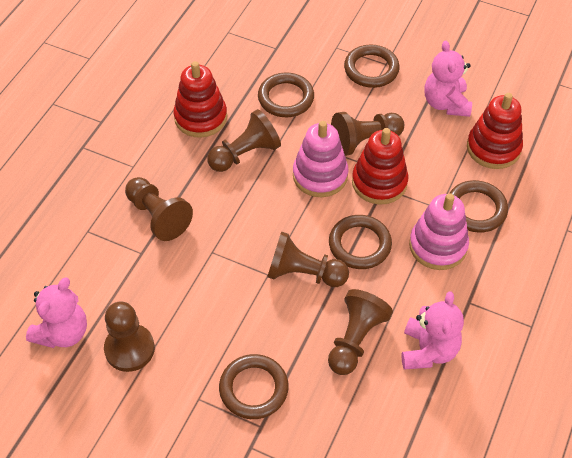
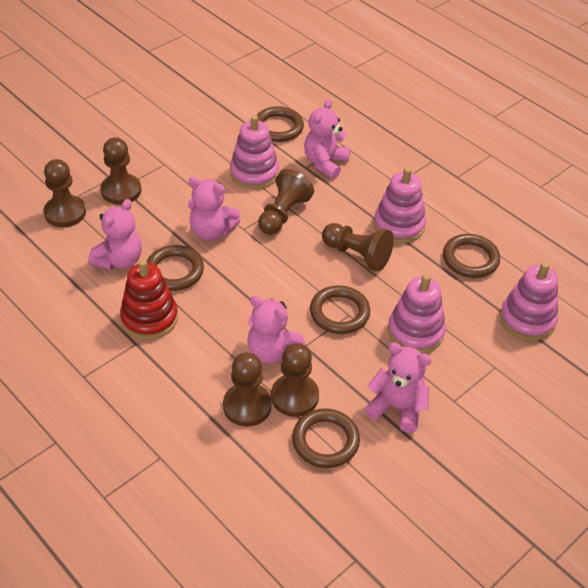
pink stacking toy: 2 -> 4
pink teddy bear: 3 -> 5
red stacking toy: 3 -> 1

